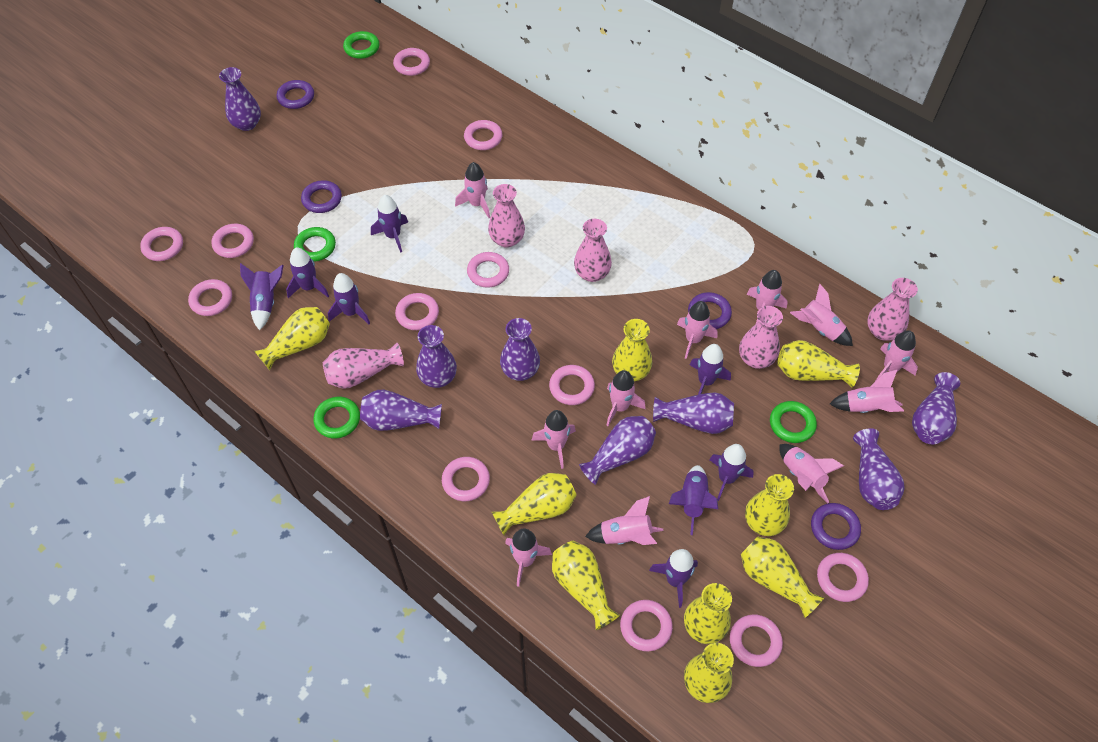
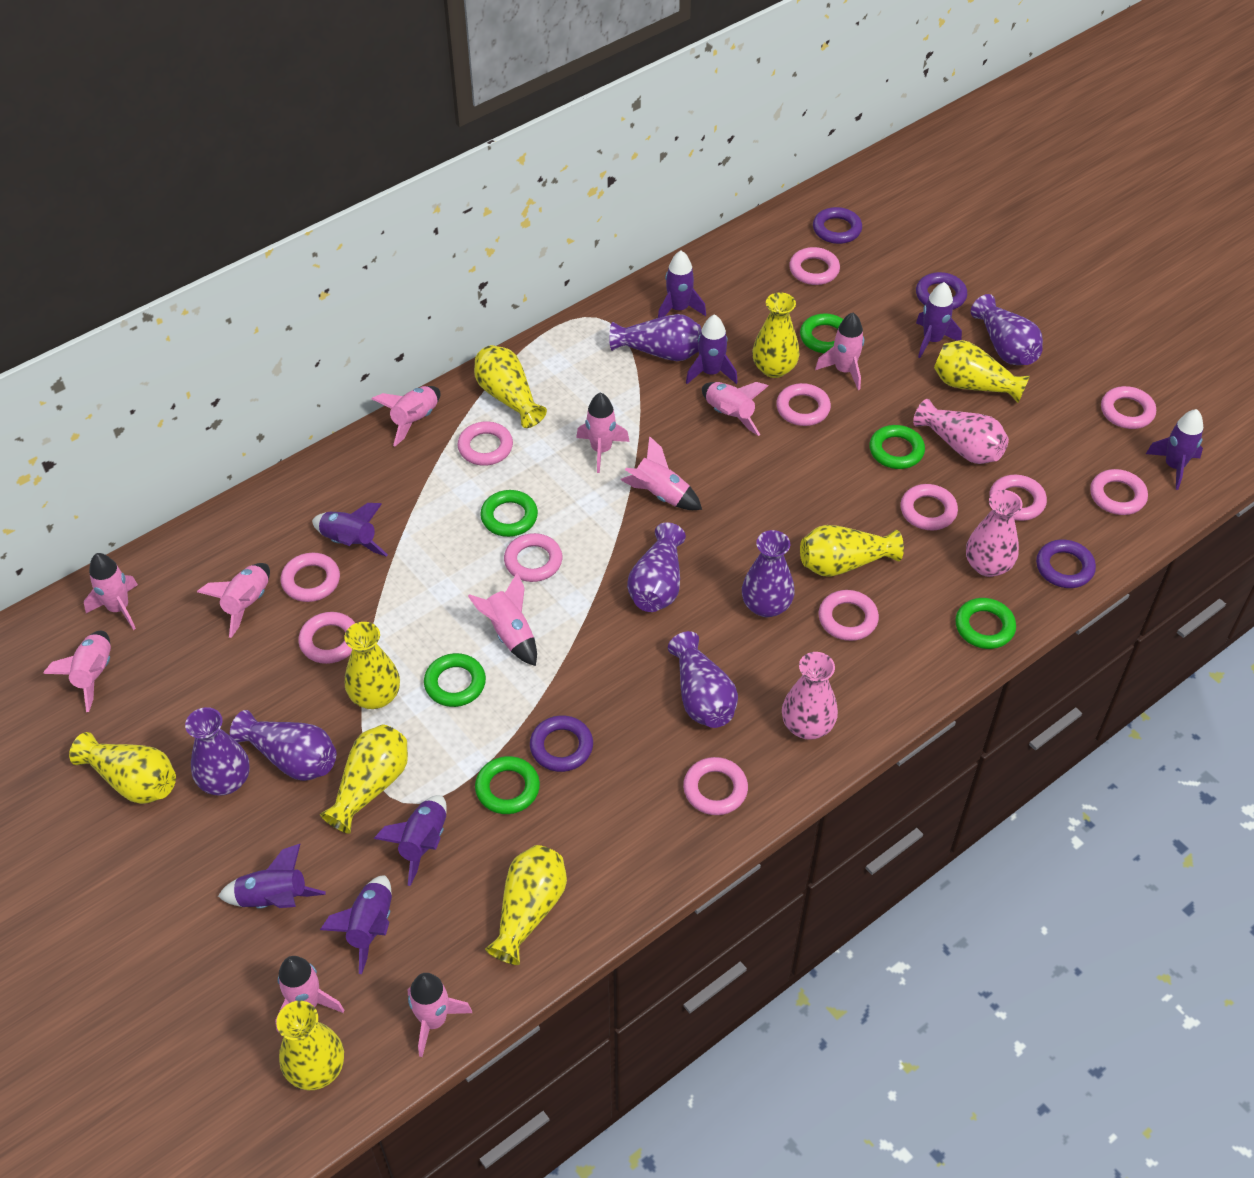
green ring: 4 -> 6
pink vase: 5 -> 3
purple vase: 8 -> 7

